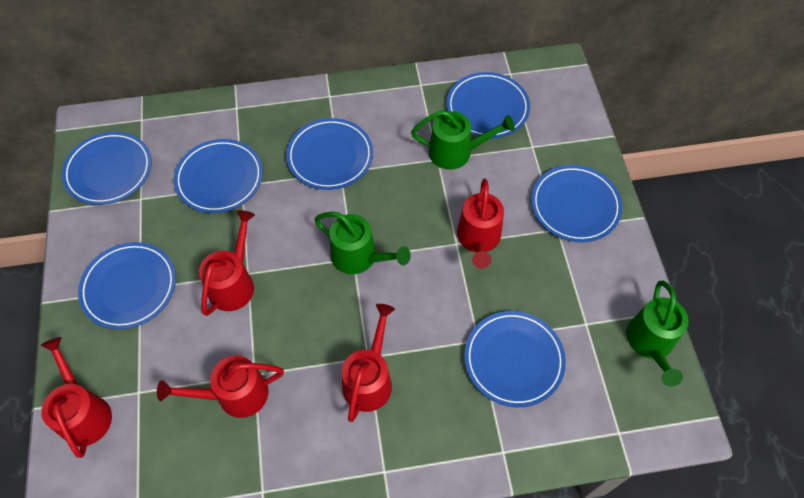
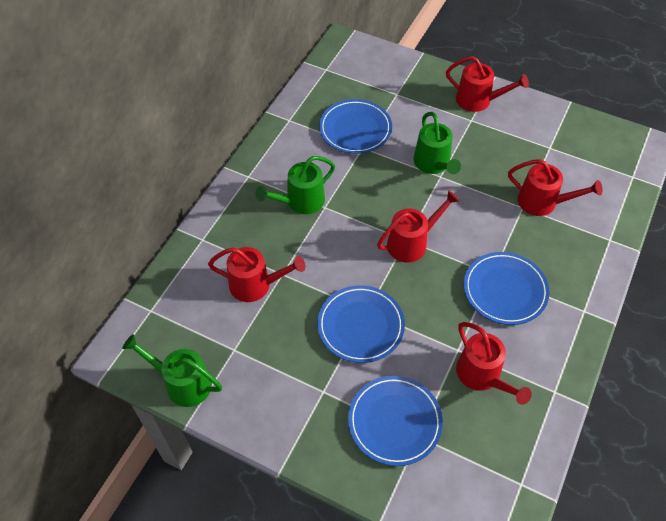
blue plate: 7 -> 4

